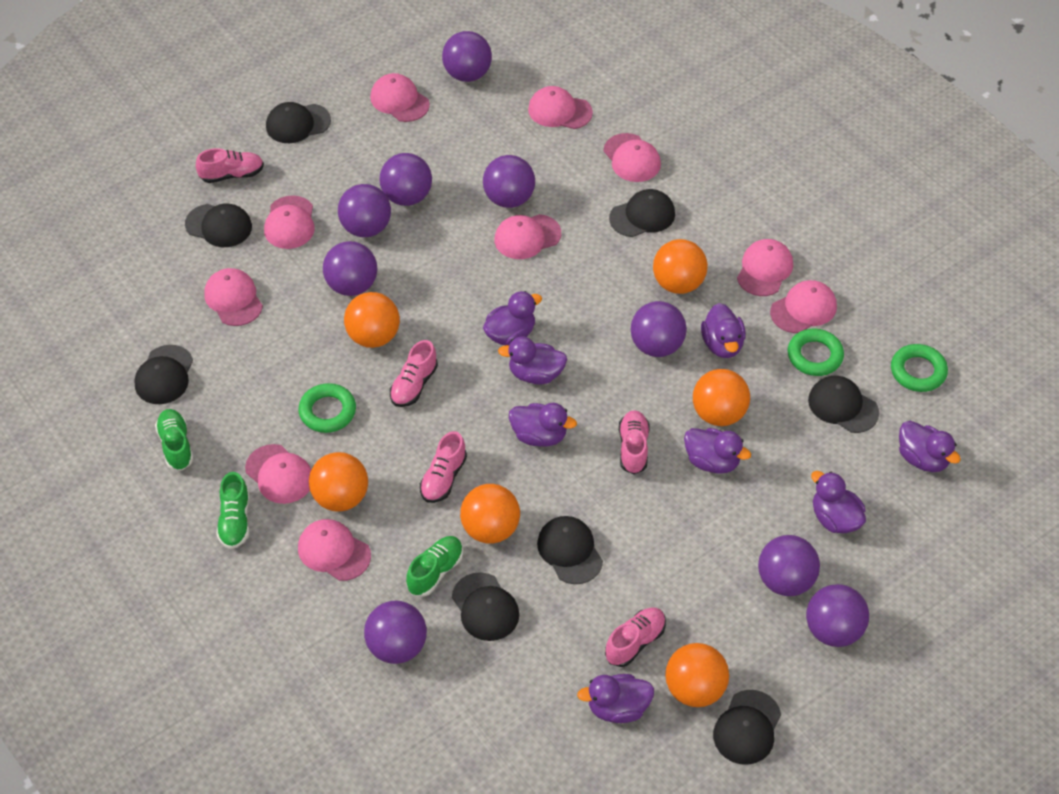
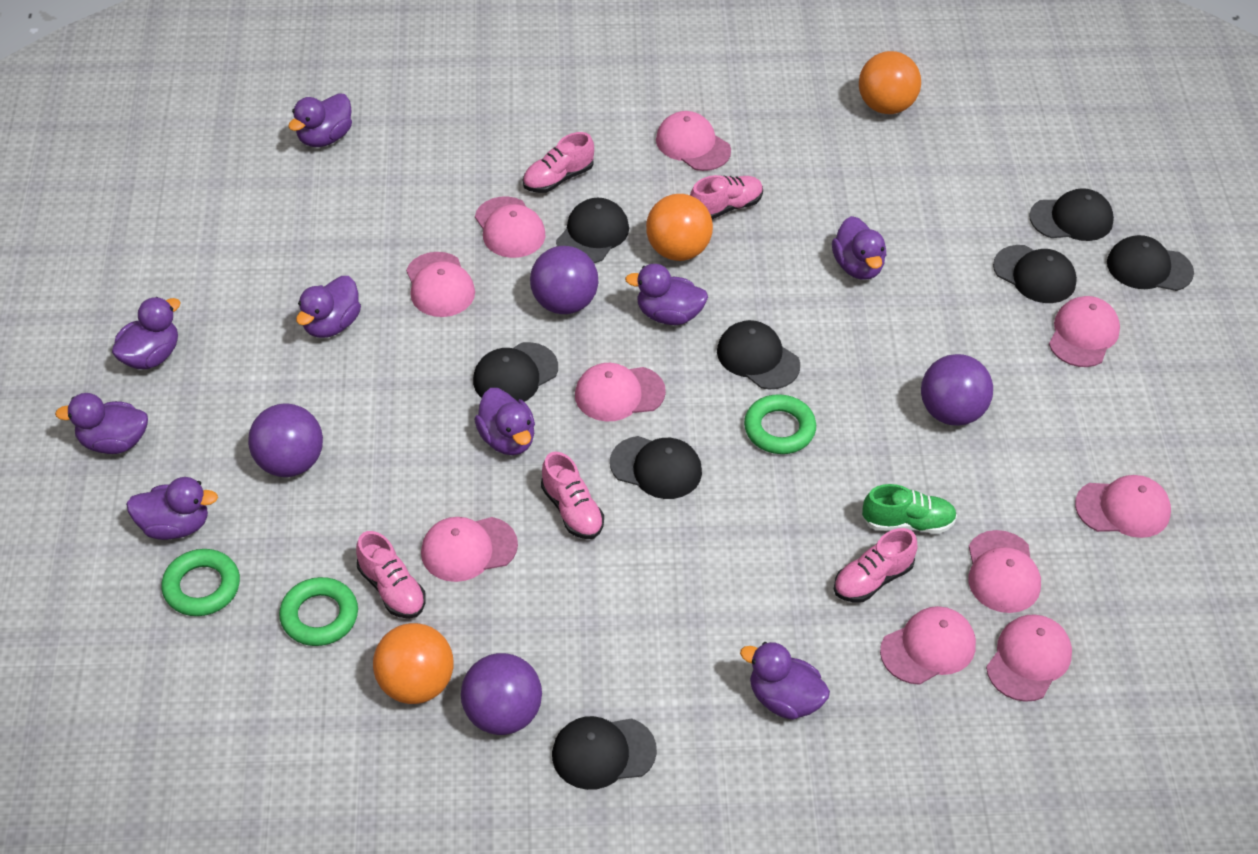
green shoe: 3 -> 1
orange ball: 6 -> 3
purple ball: 9 -> 4
purple duck: 8 -> 9

